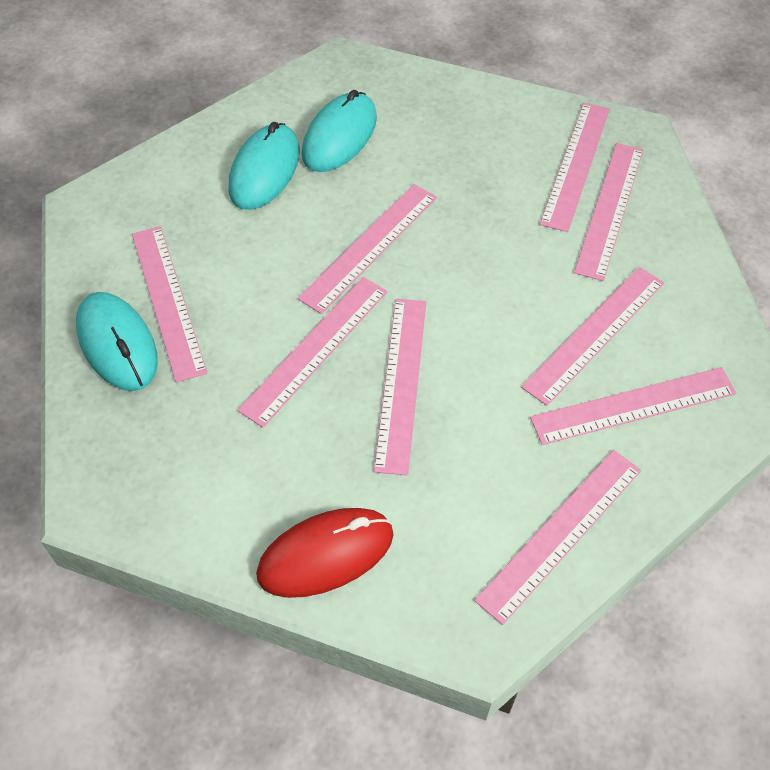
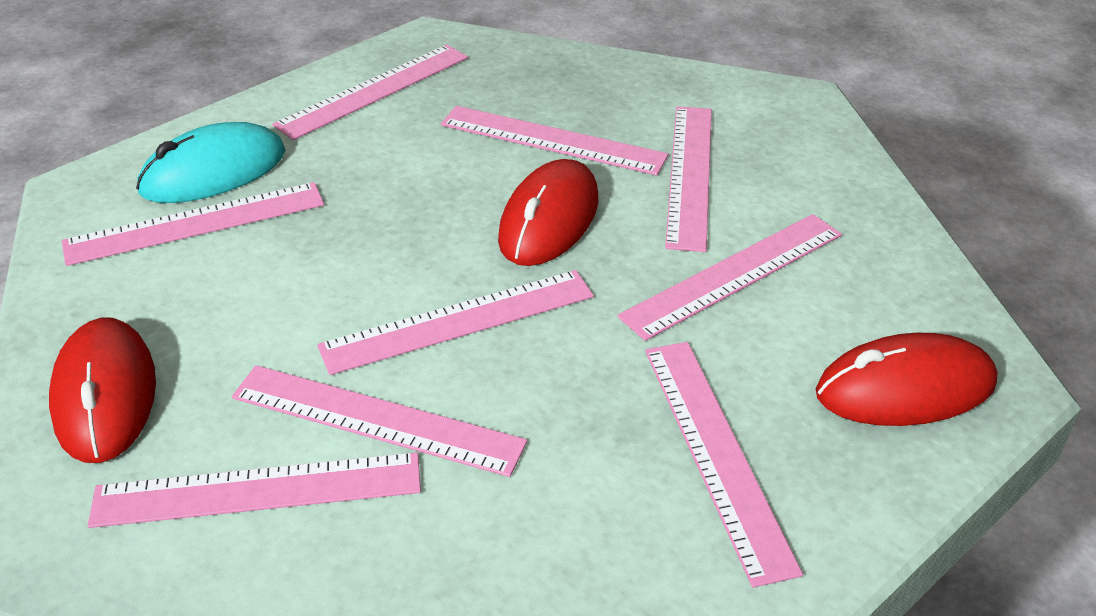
red mouse: 1 -> 3
turquoise mouse: 3 -> 1

